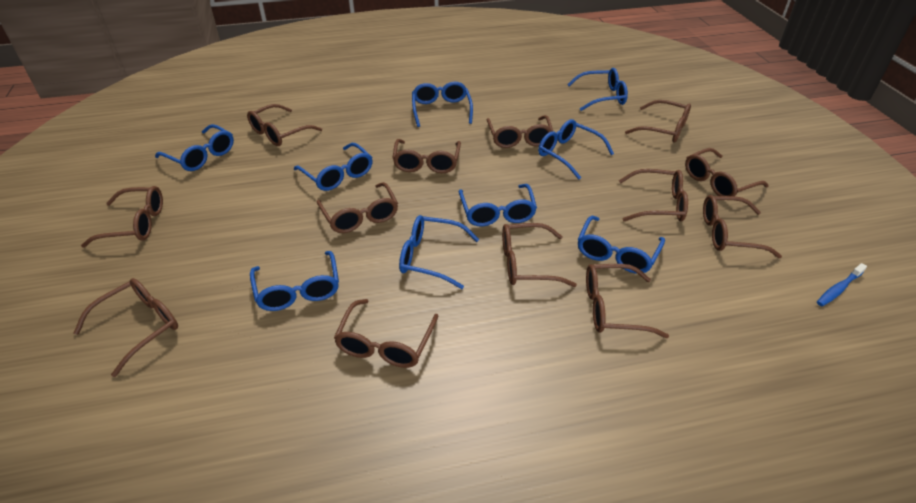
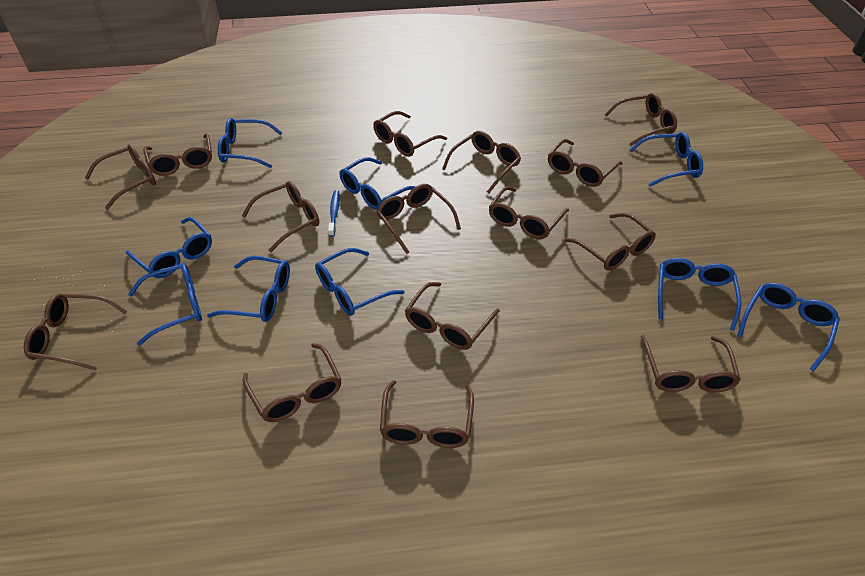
brown glasses: 13 -> 15

